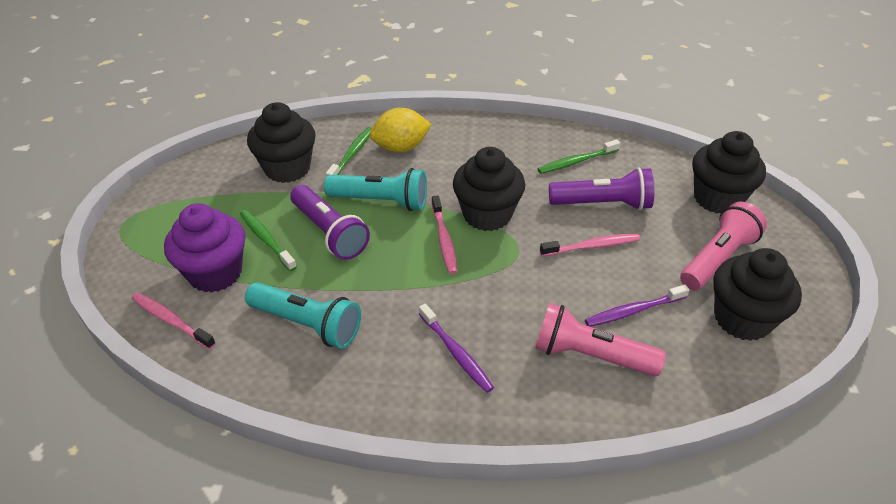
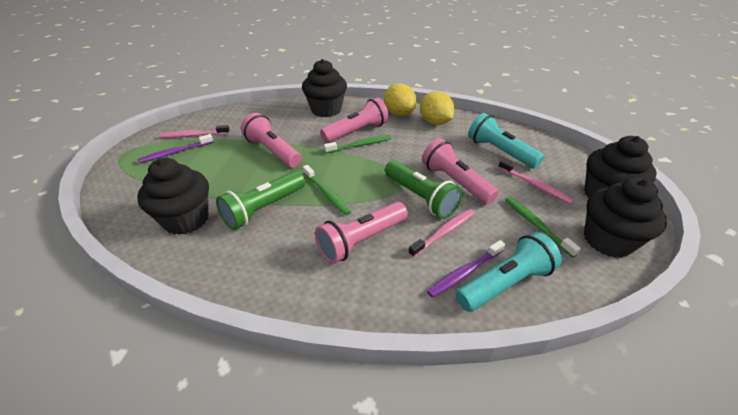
green flashlight: 0 -> 2
pink flashlight: 2 -> 4
purple cupcake: 1 -> 0
purple flashlight: 2 -> 0
yellow lemon: 1 -> 2

